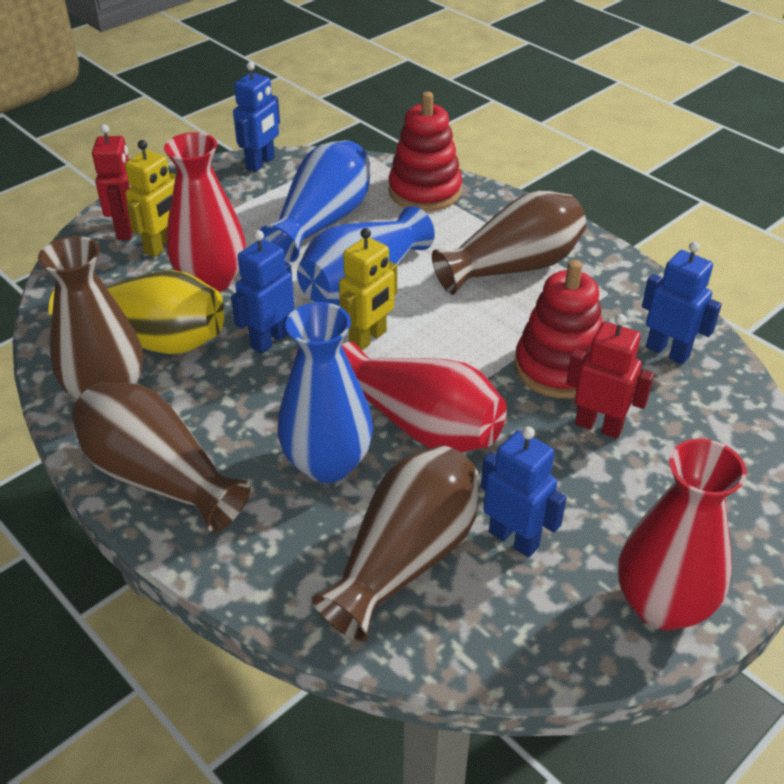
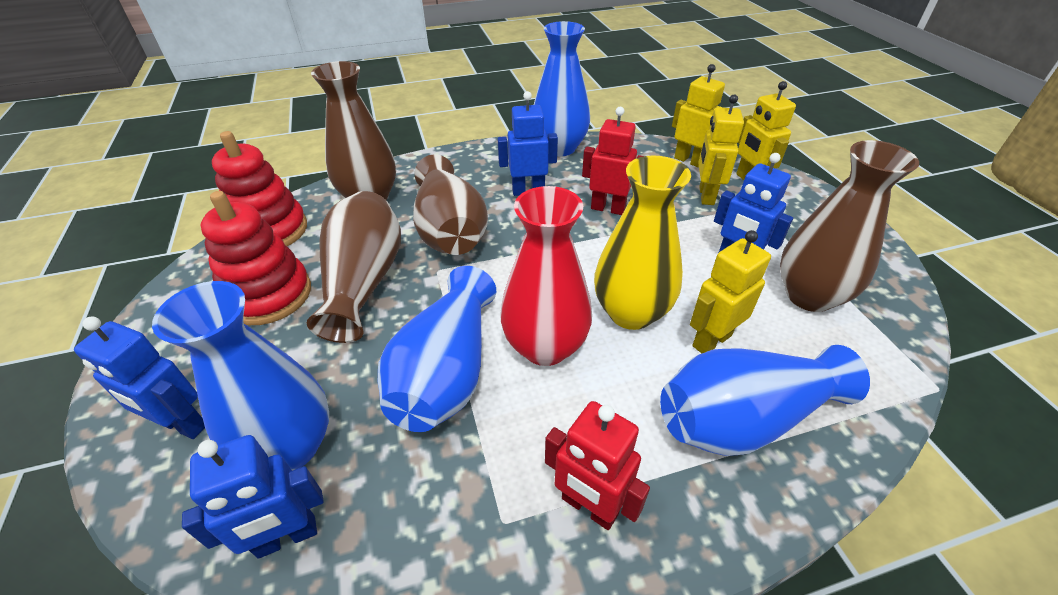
blue vase: 3 -> 4
red vase: 3 -> 1
yellow robot: 2 -> 4

